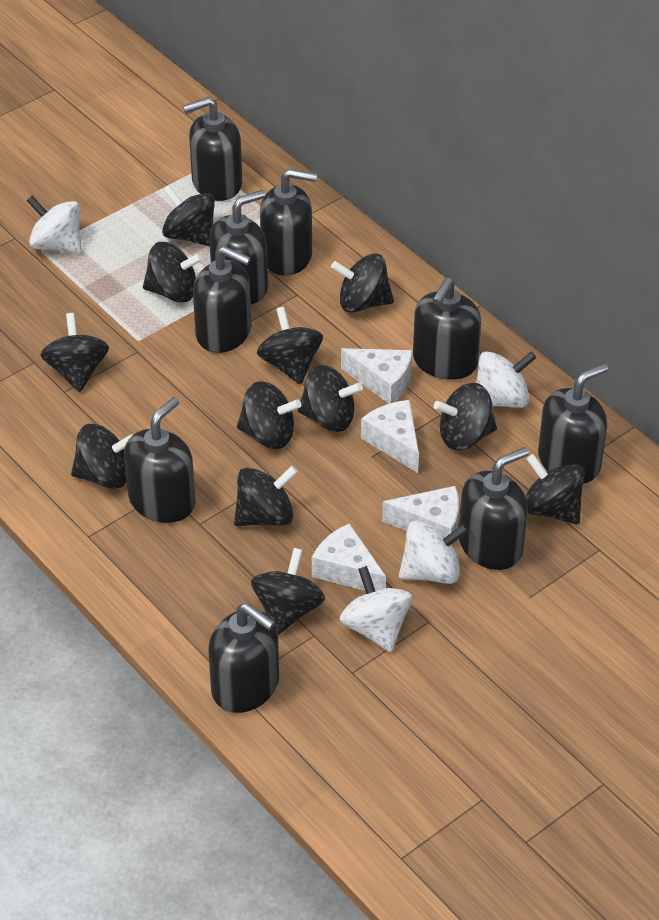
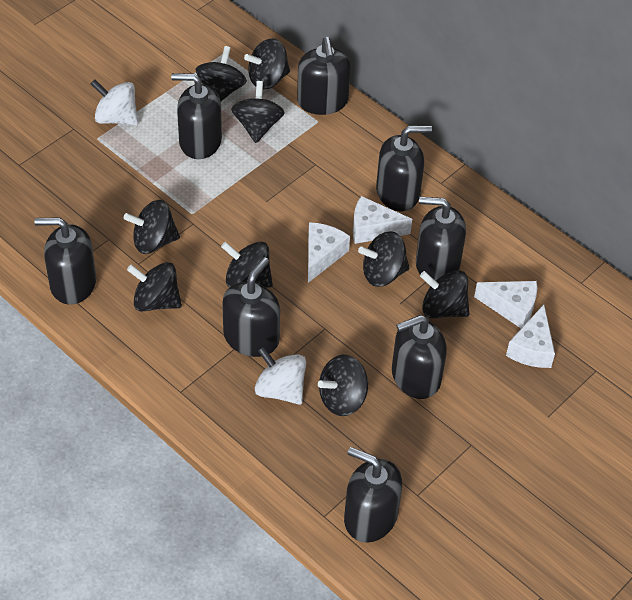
black soap dispenser: 9 -> 8
black spinning top: 12 -> 9
white spinning top: 4 -> 2

